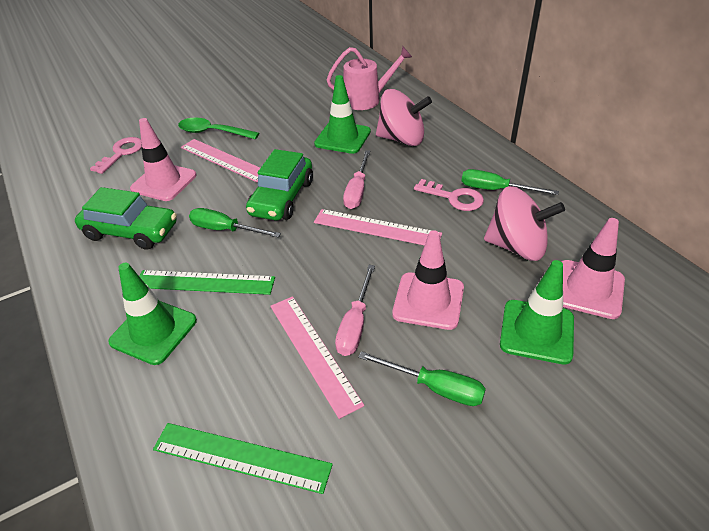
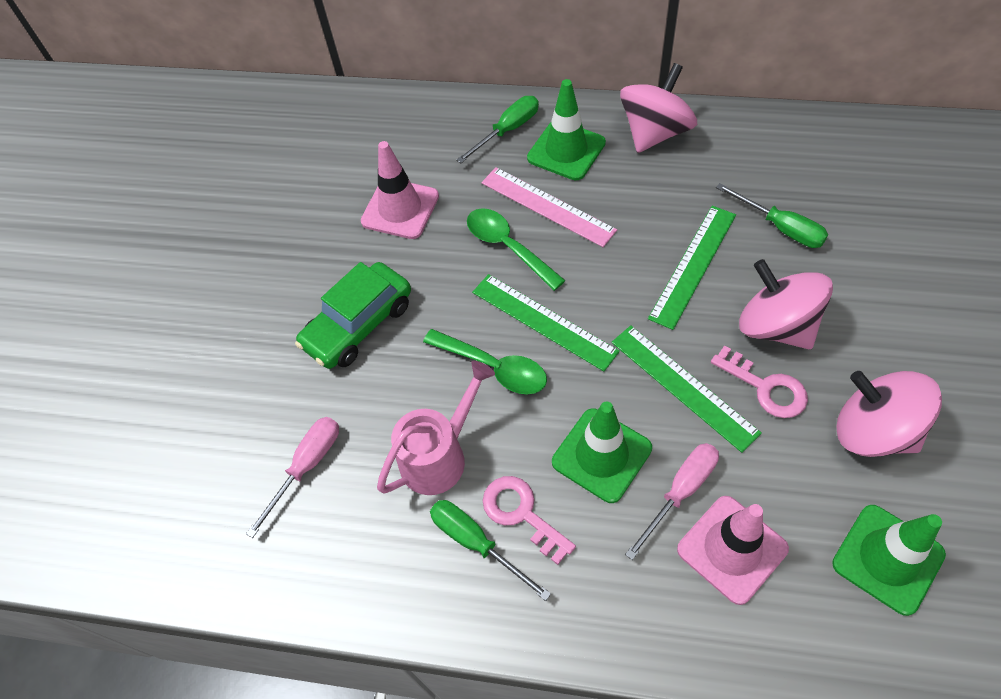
green car: 2 -> 1
green ruler: 2 -> 3
green spoon: 1 -> 2
pink ruler: 3 -> 1
pink spinning top: 2 -> 3
pink traffic cone: 3 -> 2

